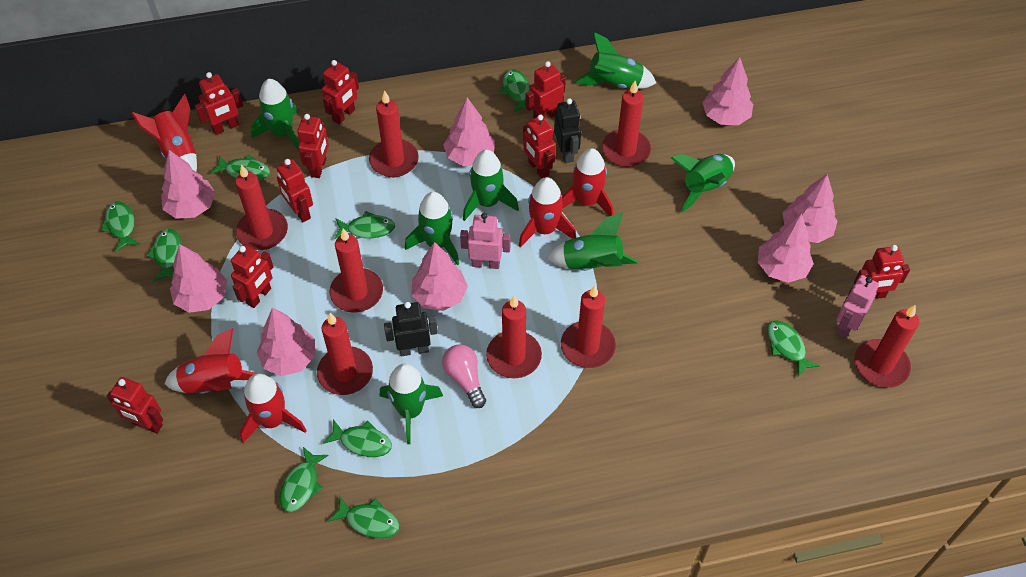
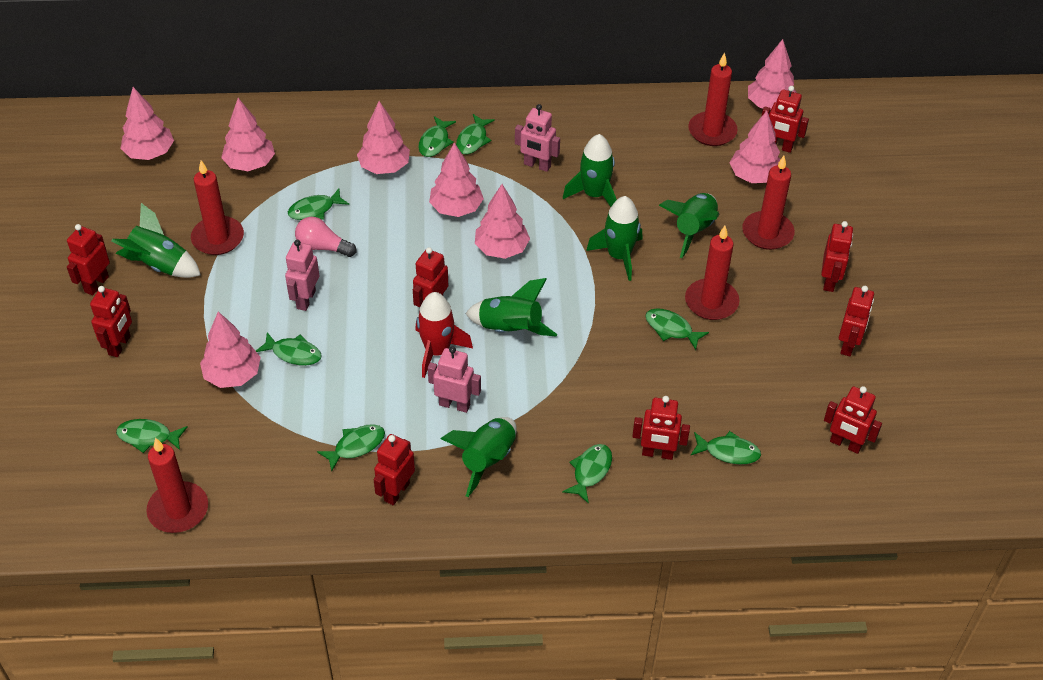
black robot: 2 -> 0
green rocket: 7 -> 6
pink robot: 2 -> 3
red candle: 8 -> 5
red rocket: 5 -> 1

